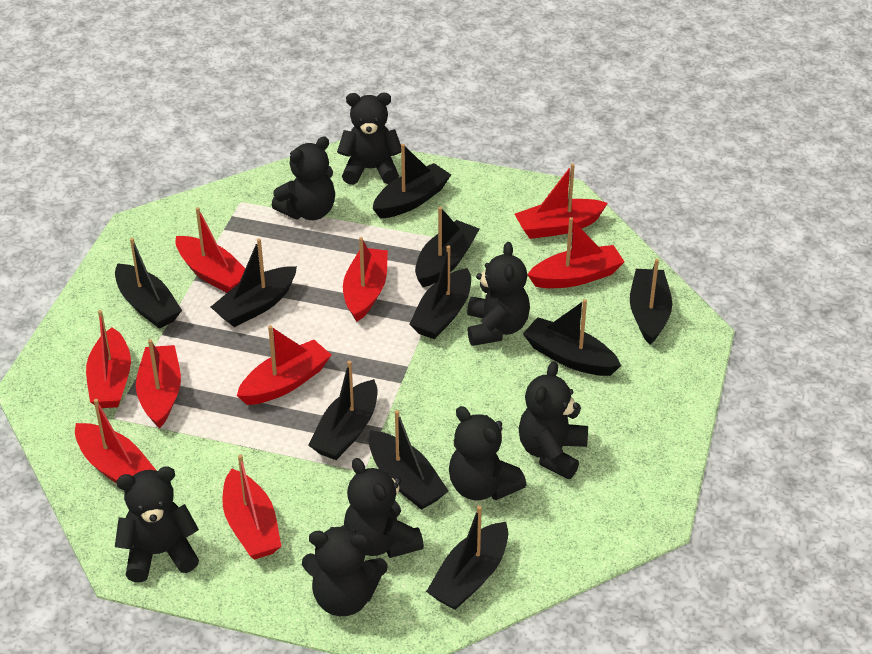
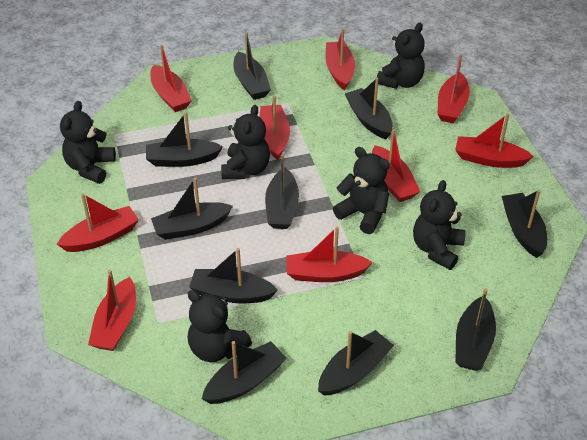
black teddy bear: 8 -> 6

